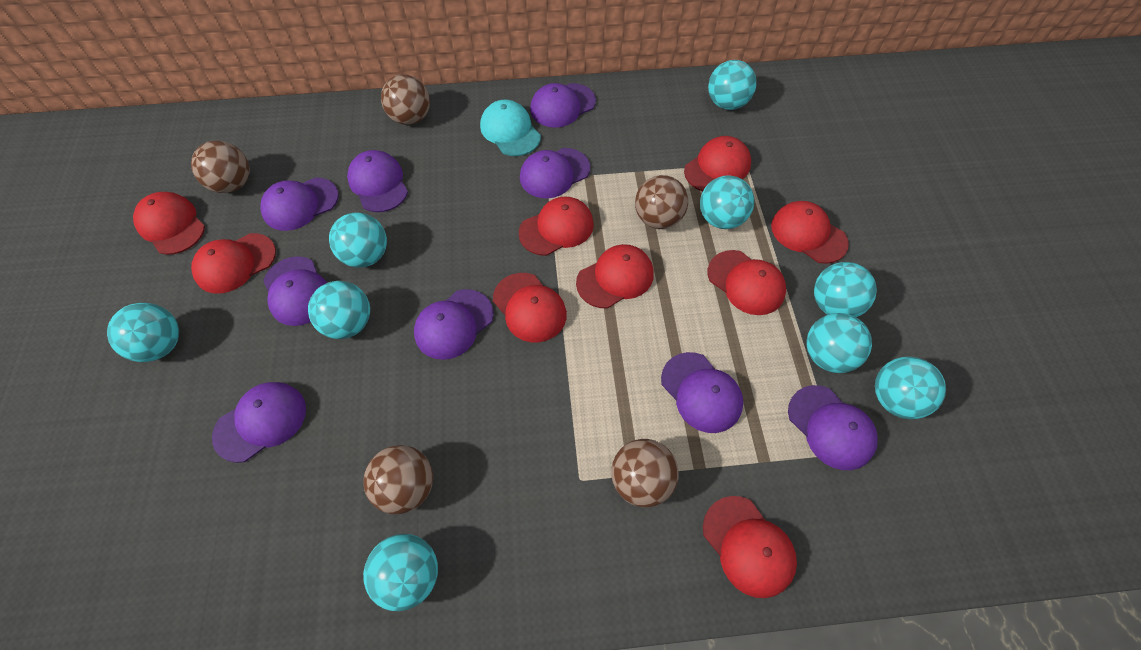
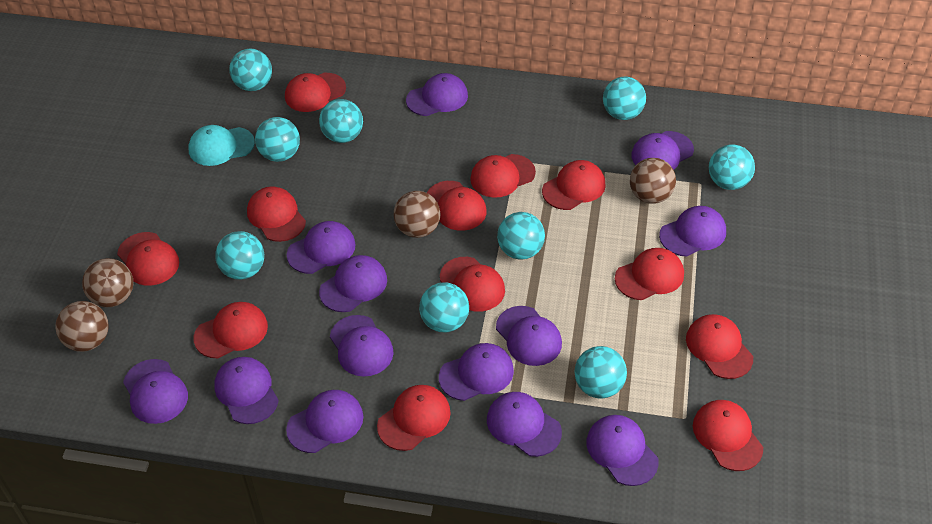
brown ball: 5 -> 4
purple cap: 9 -> 13
red cap: 9 -> 12

